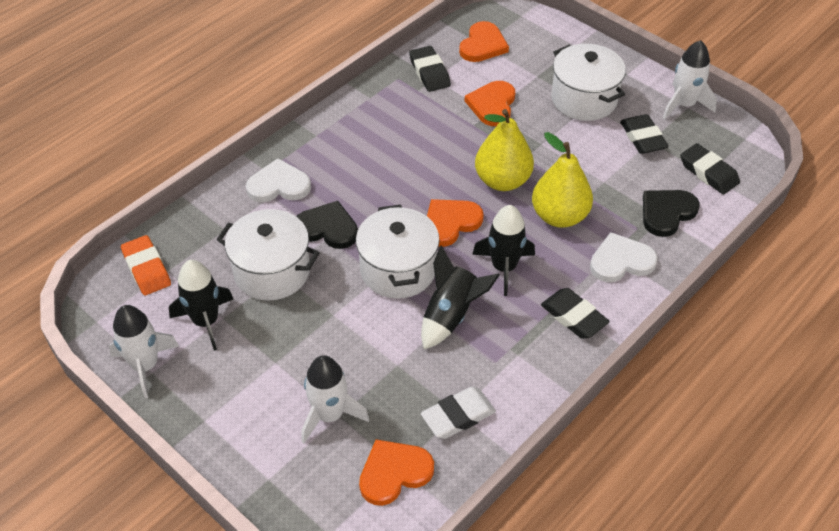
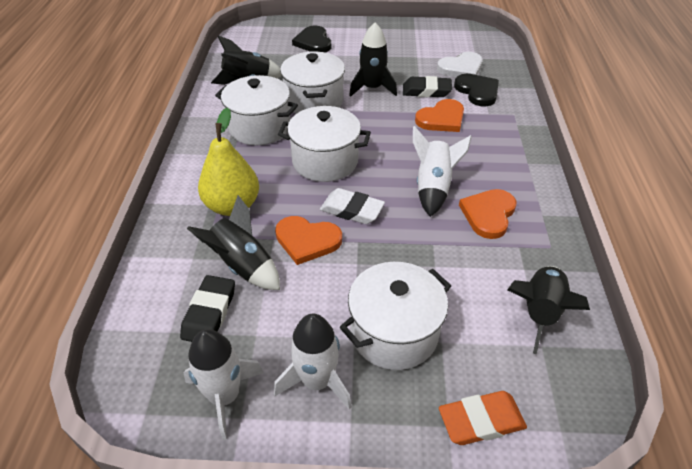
black eraser: 4 -> 2
black rocket: 3 -> 4
orange heart: 4 -> 3
white heart: 2 -> 1
white pot: 3 -> 4
yellow pear: 2 -> 1

